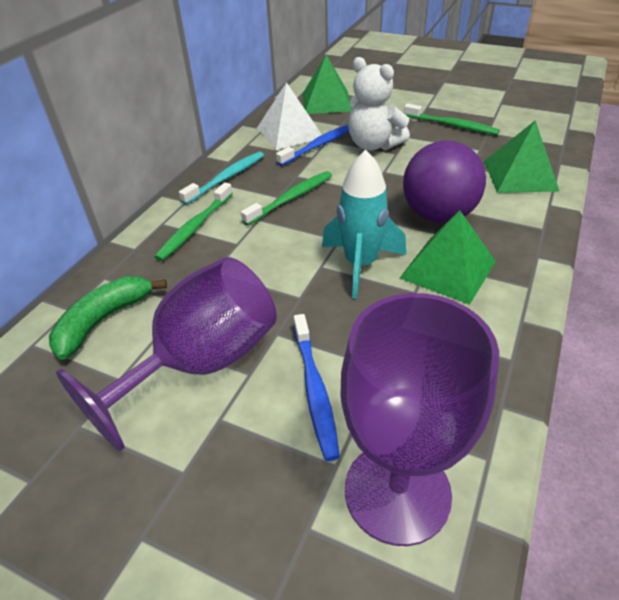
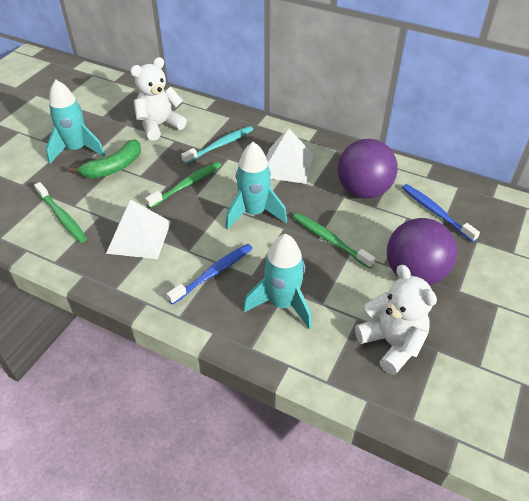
green pyramid: 3 -> 0
purple ball: 1 -> 2
purple goblet: 2 -> 0
turquoise rocket: 1 -> 3
white pyramid: 1 -> 2
white teddy bear: 1 -> 2

